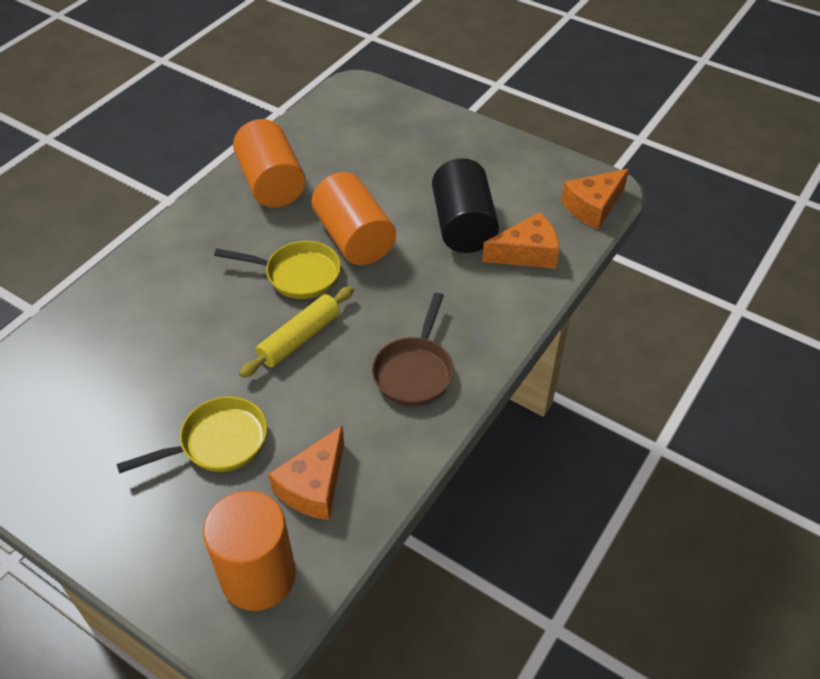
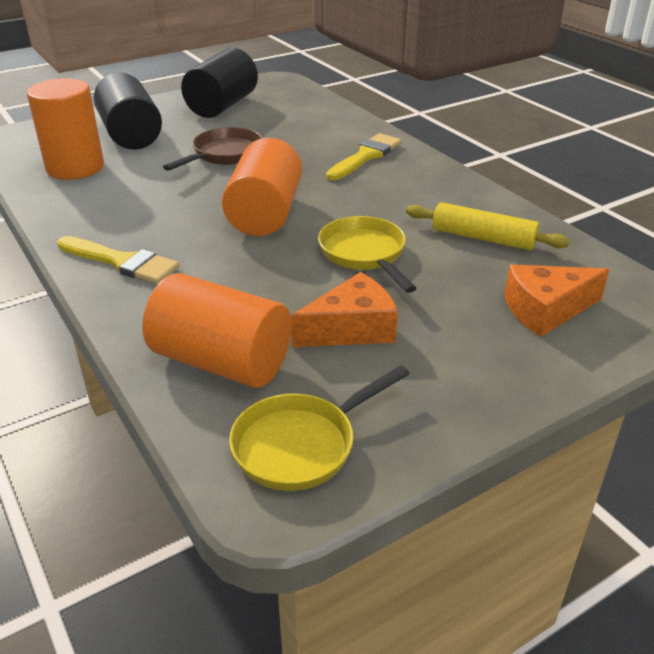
black cylinder: 1 -> 2
orange cheese: 3 -> 2
yellow brush: 0 -> 2

